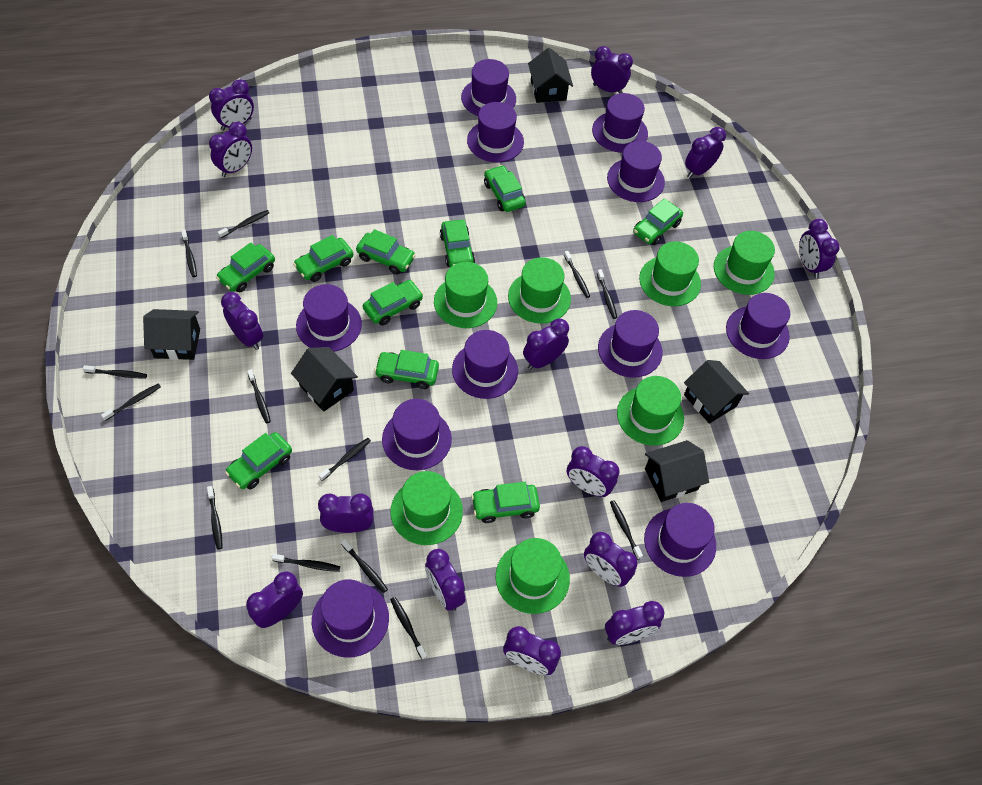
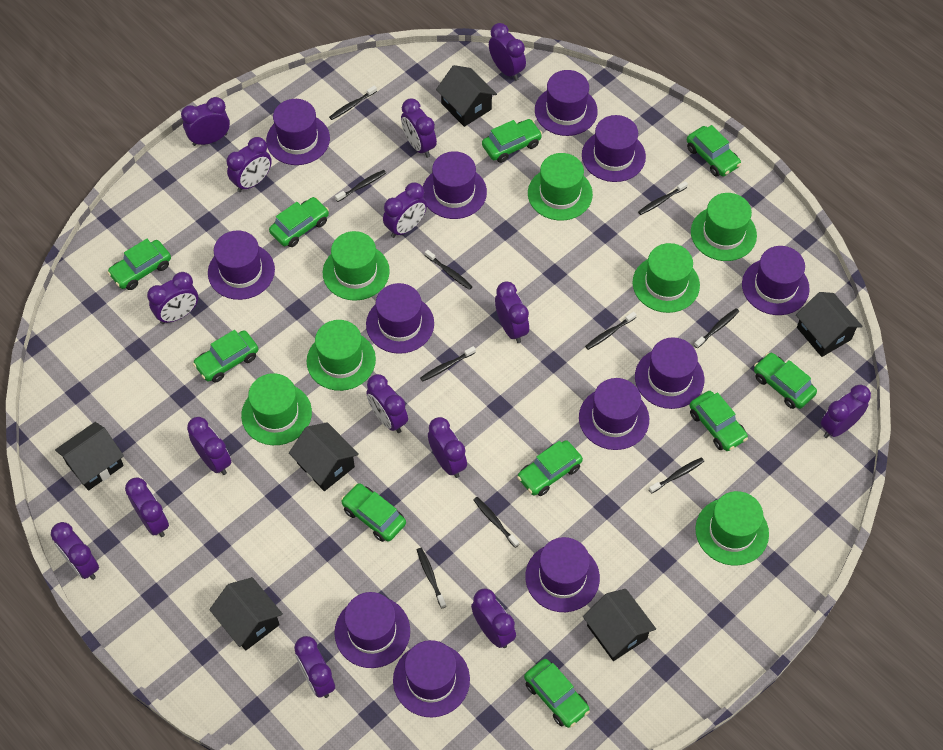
black house: 5 -> 6
black toothbrush: 13 -> 10
purple clock: 14 -> 15
purple hat: 11 -> 12

